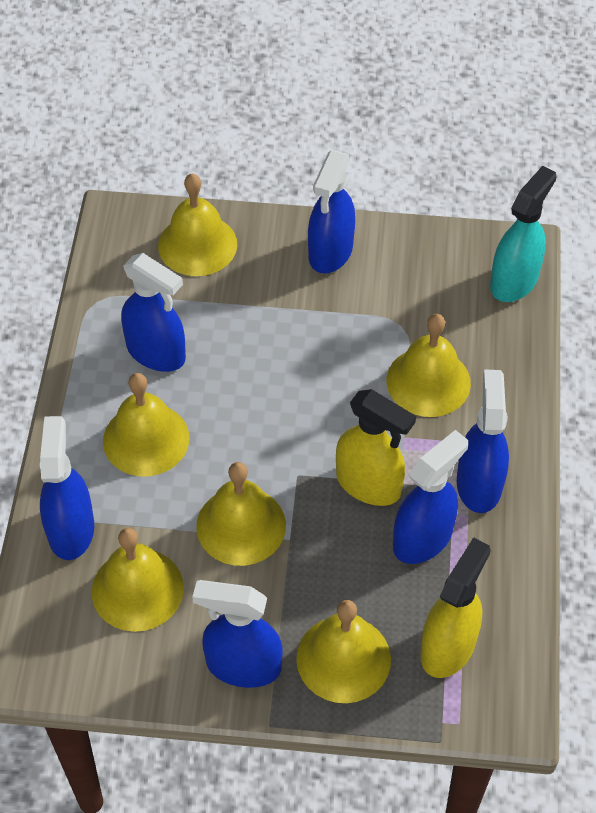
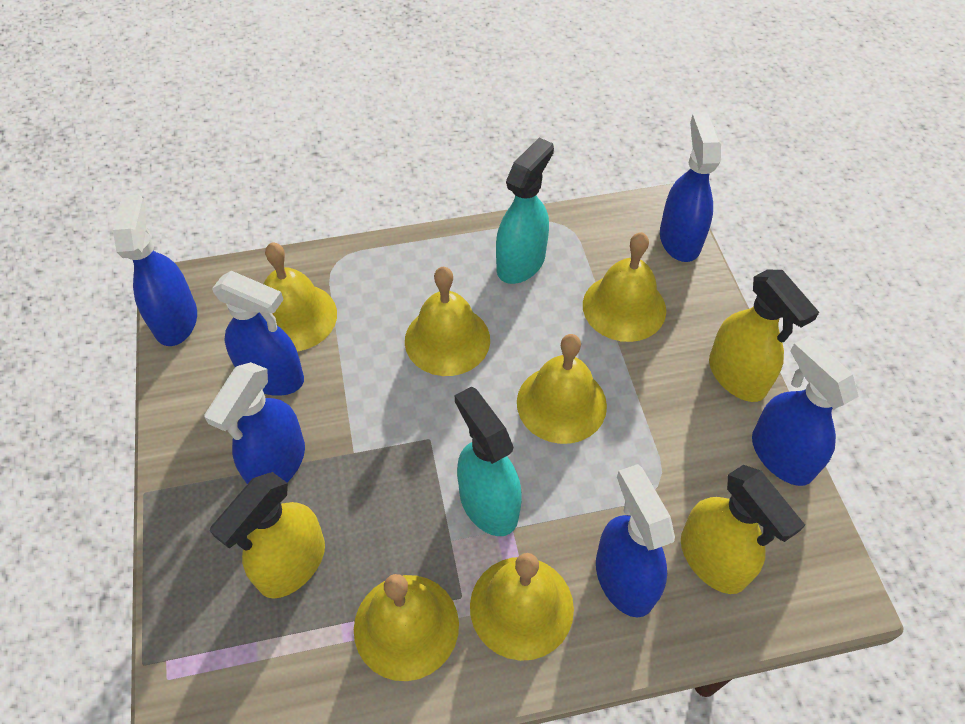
turquoise spray bottle: 1 -> 2
yellow spray bottle: 2 -> 3

